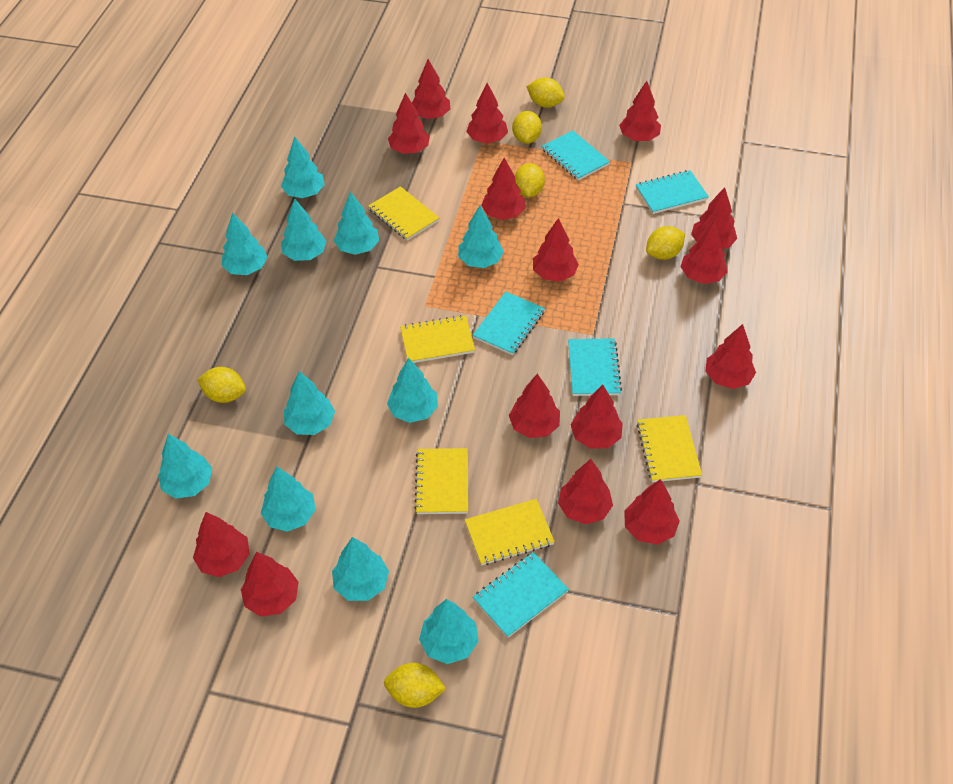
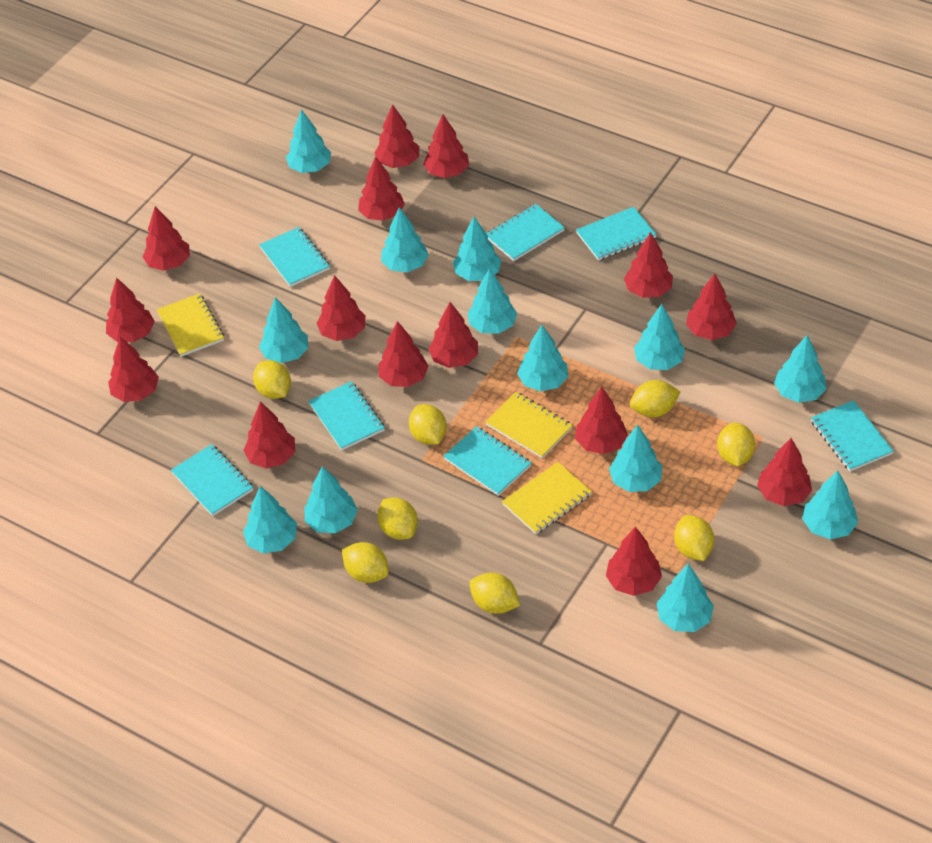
turquoise notebook: 5 -> 7
turquoise tree: 11 -> 13
yellow lemon: 6 -> 8
yellow notebook: 5 -> 3

